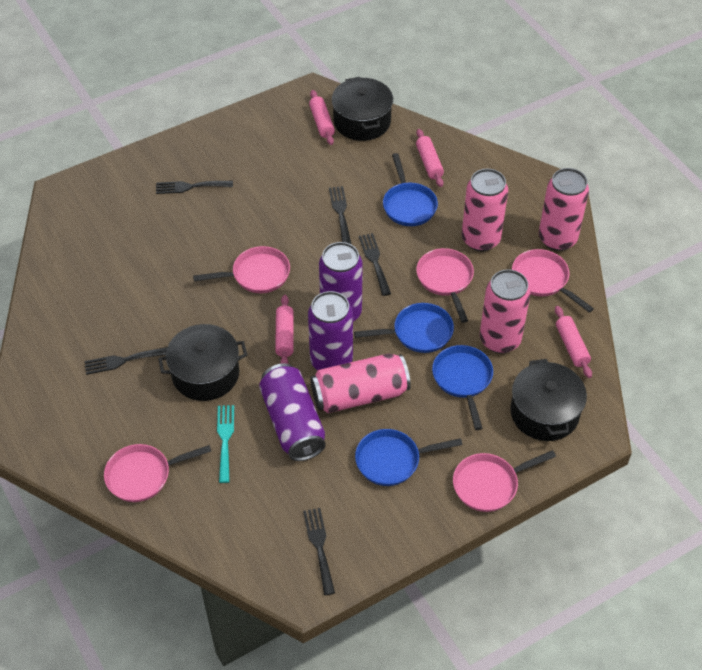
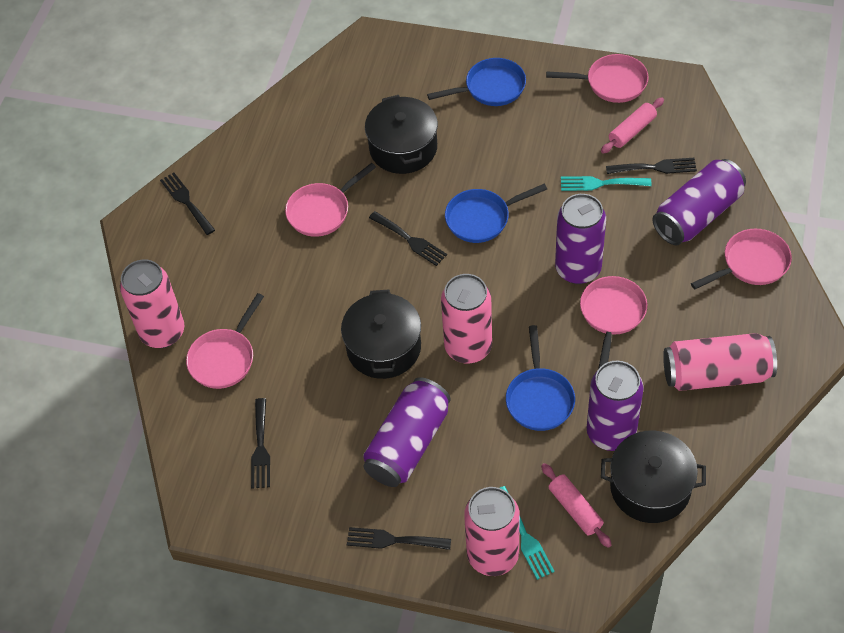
blue pan: 4 -> 3
pink rolling pin: 4 -> 2
purple can: 3 -> 4
turquoise fork: 1 -> 2

